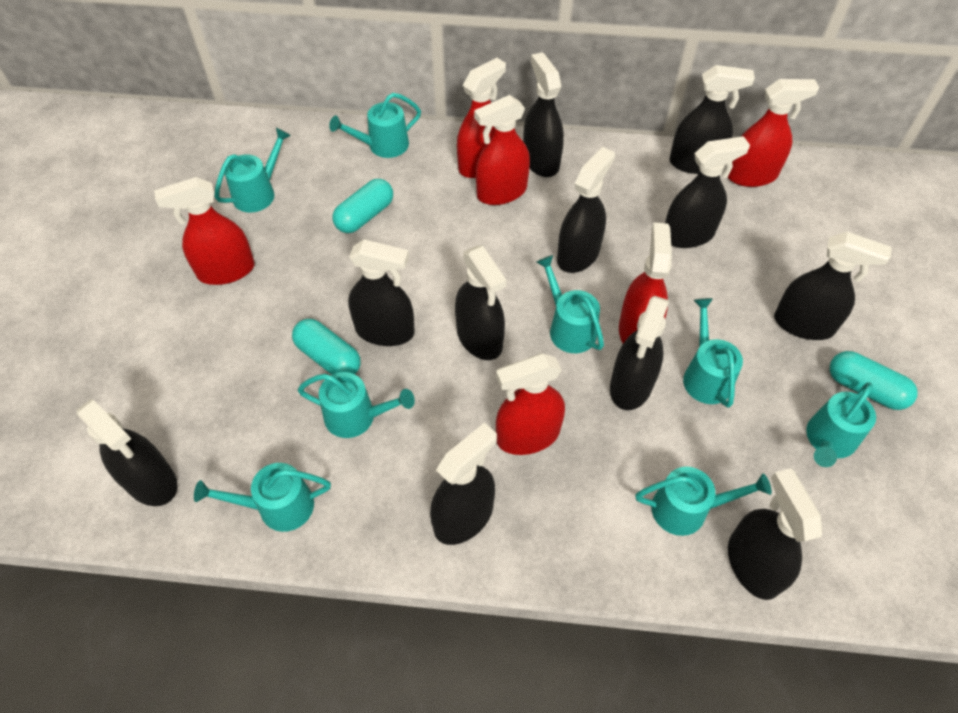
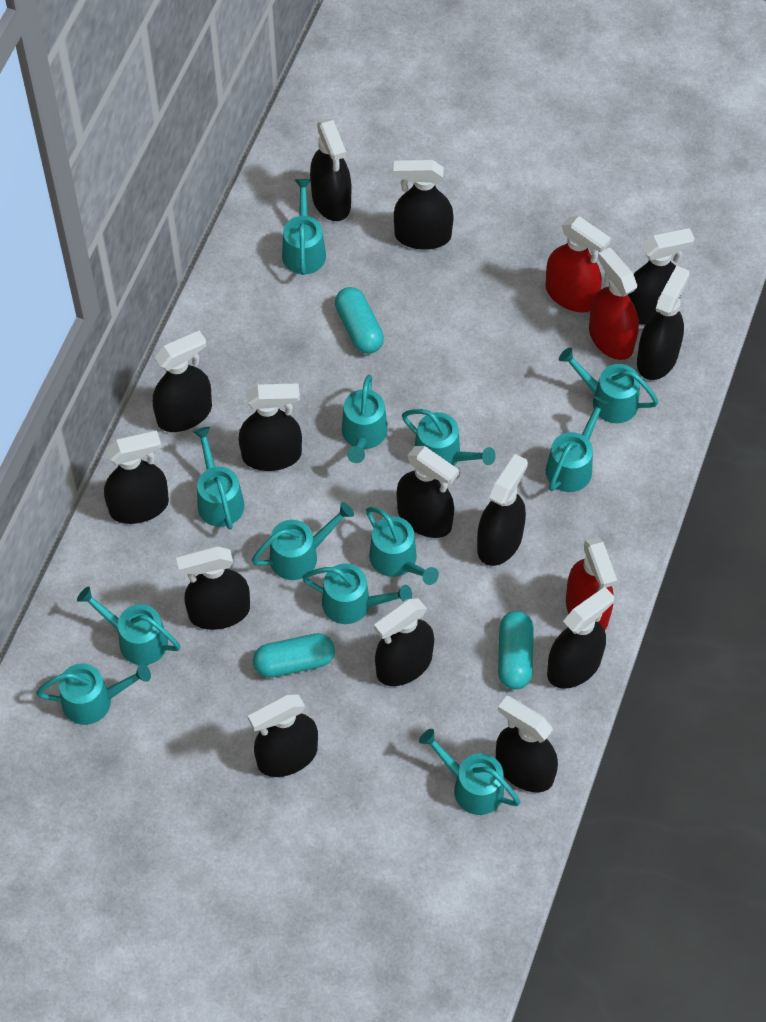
black spray bottle: 11 -> 14
red spray bottle: 6 -> 3
turquoise watering can: 8 -> 12

